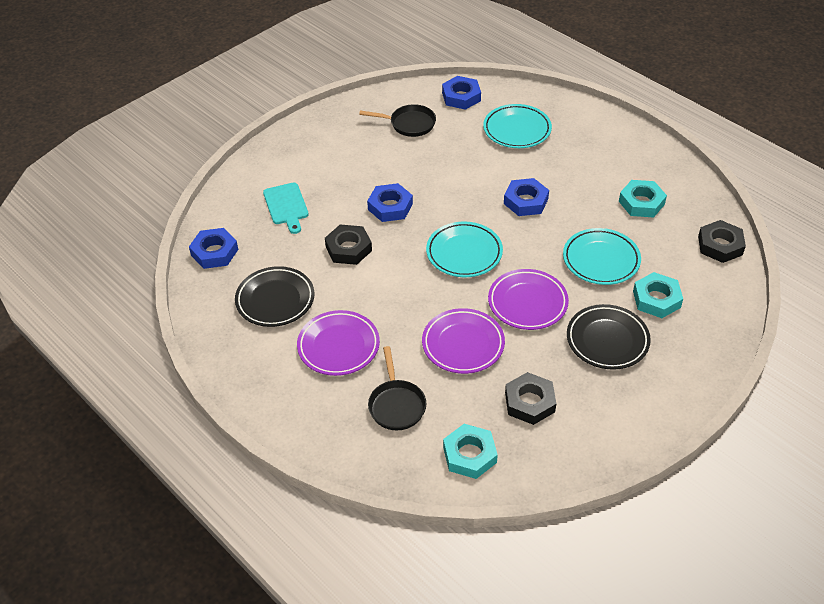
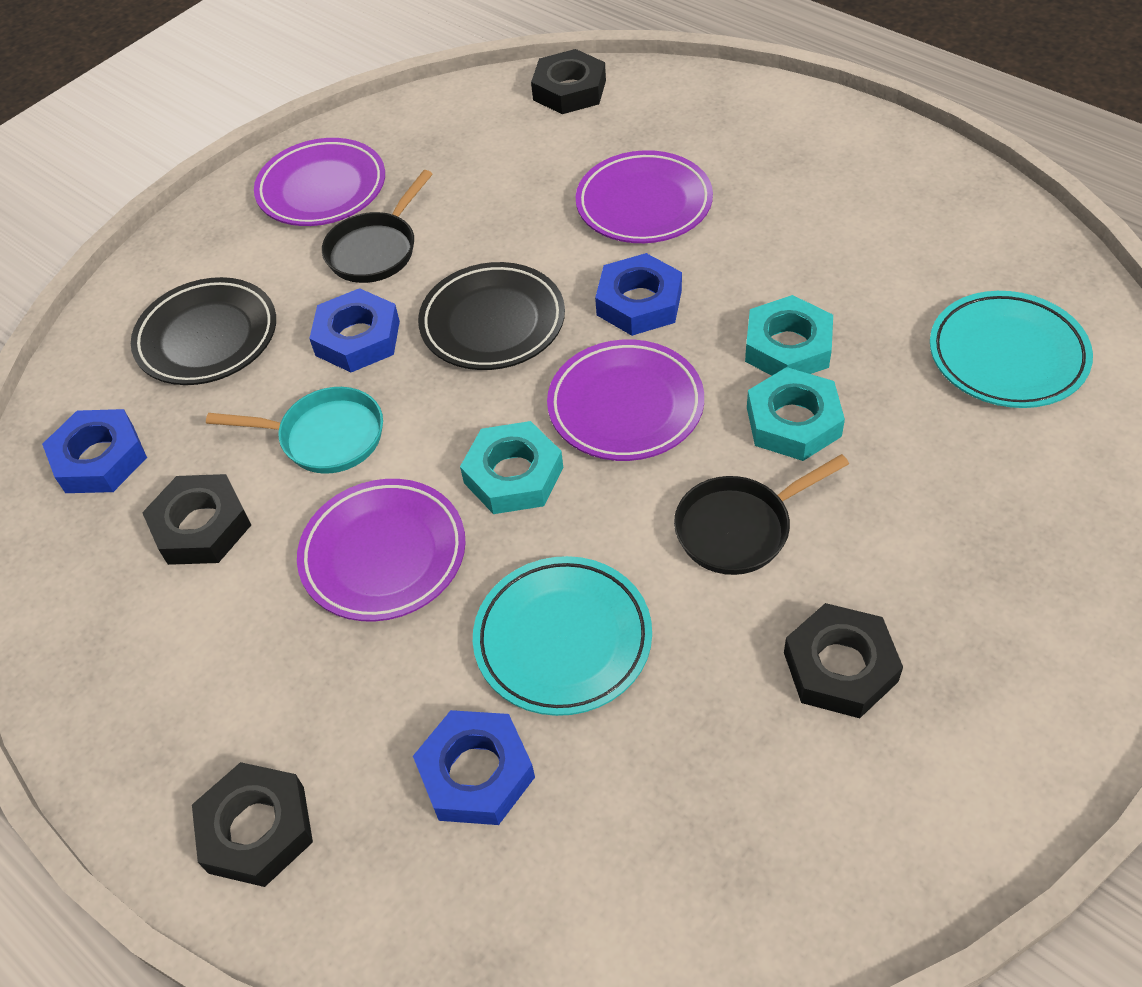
black nut: 3 -> 4
purple plate: 3 -> 4
turquoise cutting board: 1 -> 0
turquoise pan: 0 -> 1
turquoise plate: 3 -> 2

